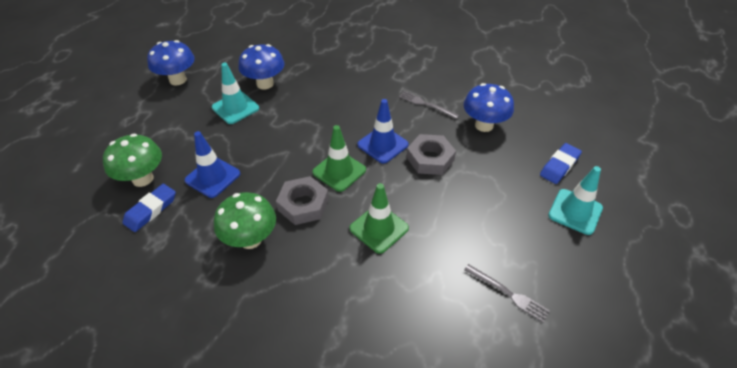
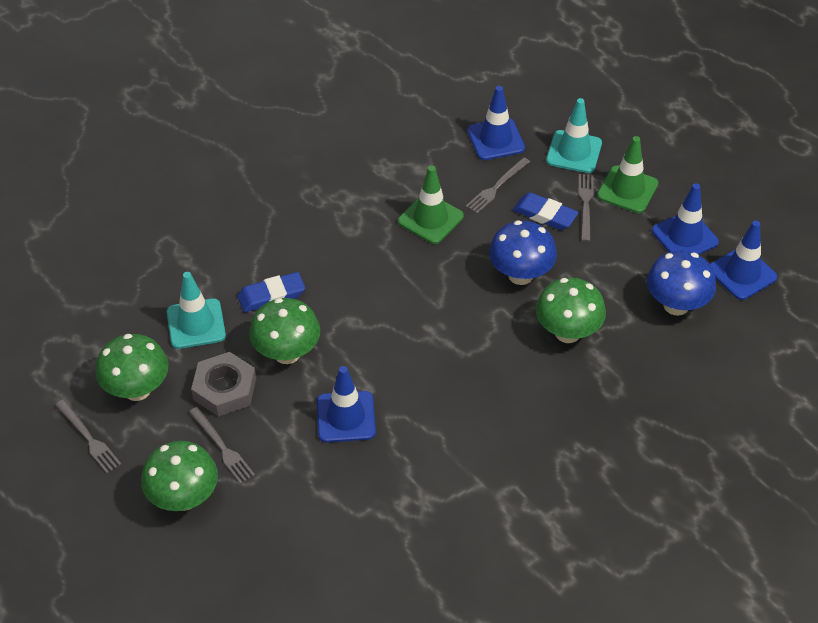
blue mushroom: 3 -> 2
blue traffic cone: 2 -> 4
green mushroom: 2 -> 4
grey fork: 2 -> 4
grey nut: 2 -> 1

